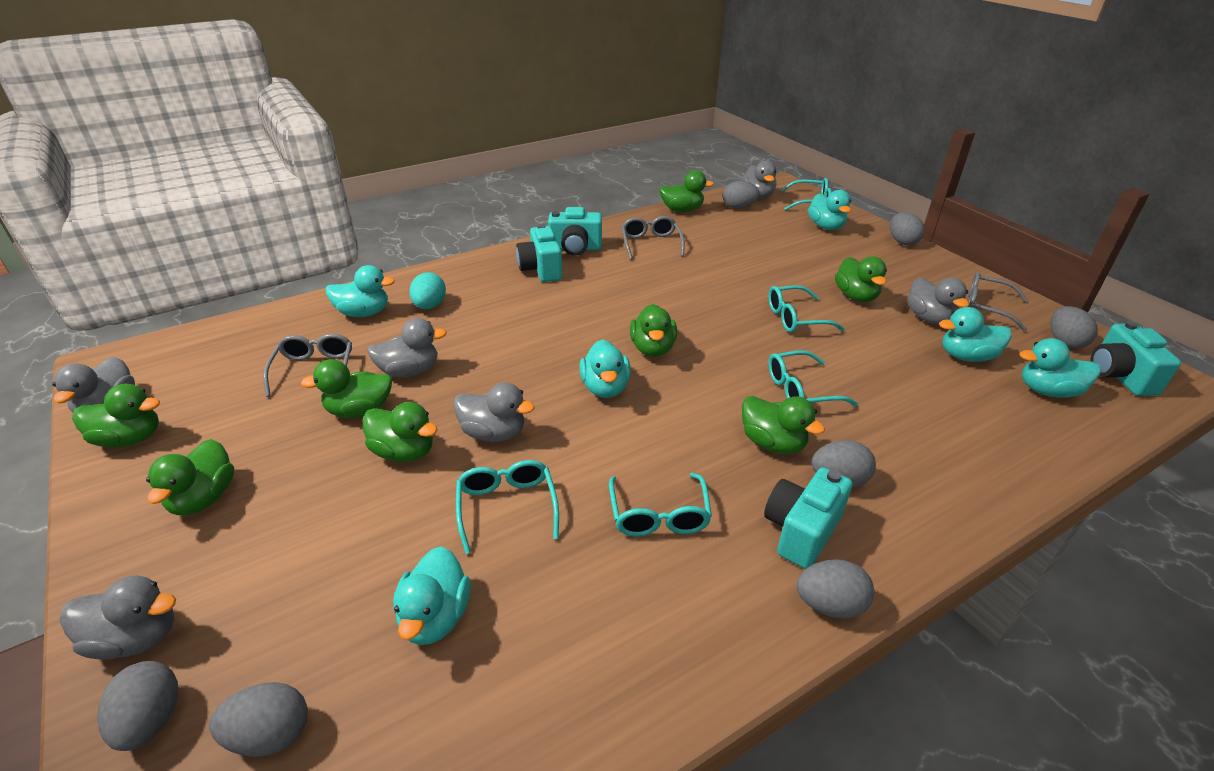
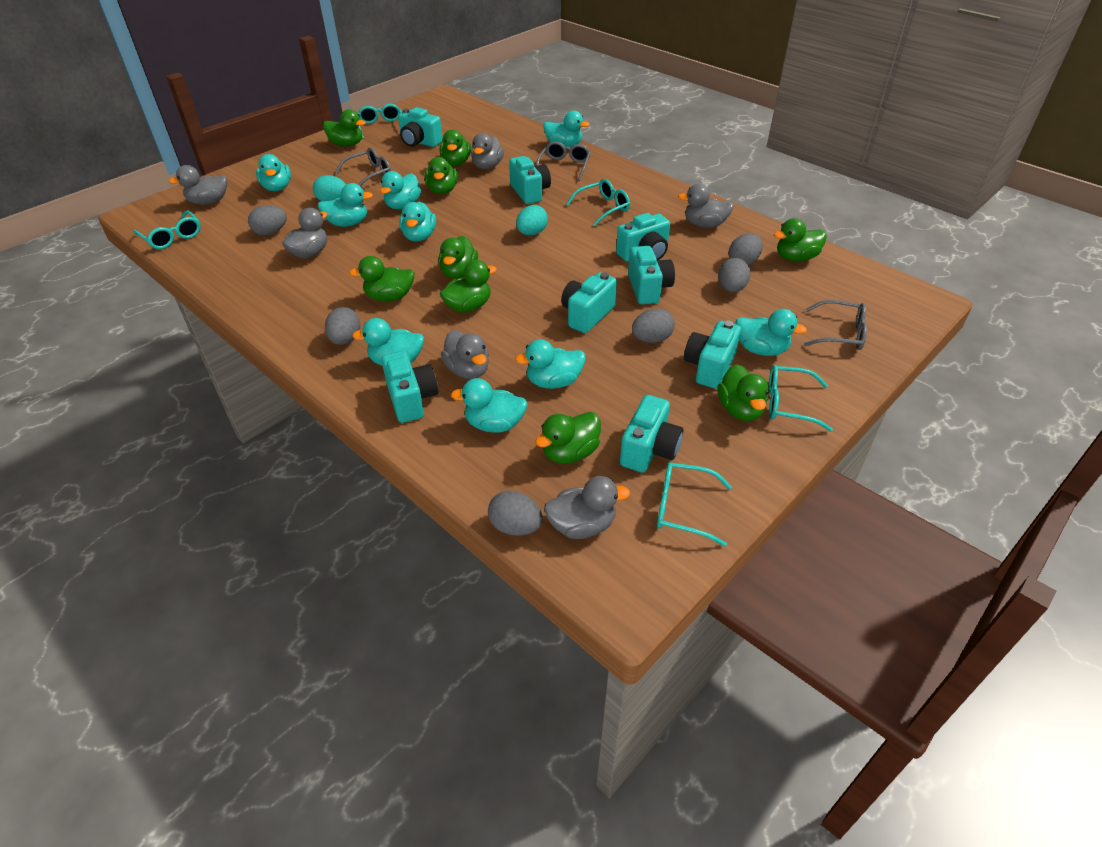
green duck: 8 -> 9
grey egg: 7 -> 6
turquoise camera: 4 -> 8
turquoise duck: 6 -> 9
turquoise egg: 1 -> 2

